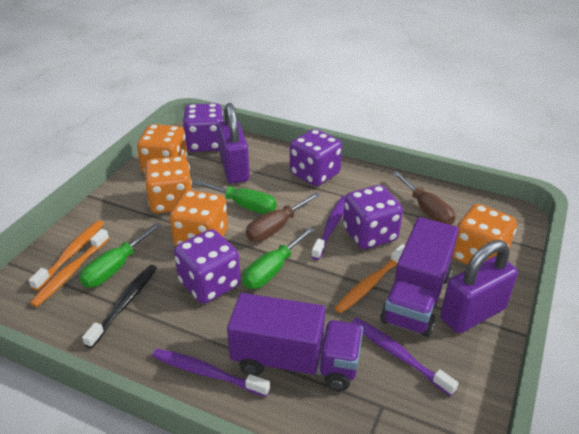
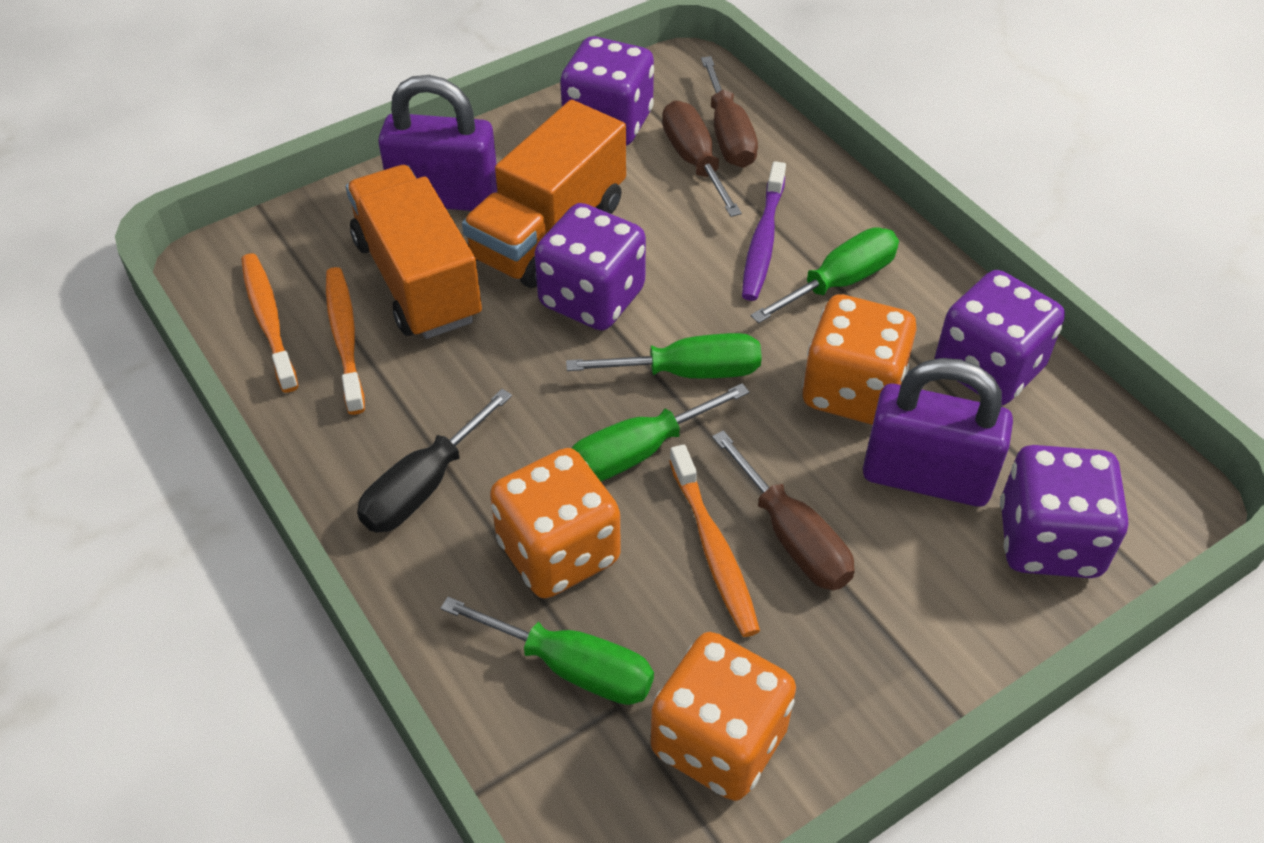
black screwdriver: 0 -> 1
black toothbrush: 1 -> 0
brown screwdriver: 2 -> 3
green screwdriver: 3 -> 4
orange dice: 4 -> 3
orange truck: 0 -> 2
purple toothbrush: 3 -> 1
purple truck: 2 -> 0

